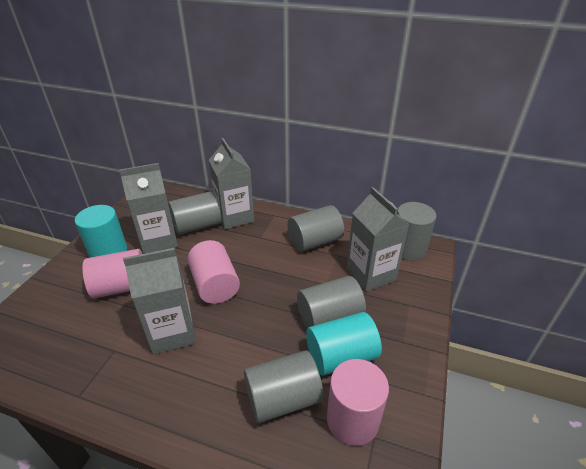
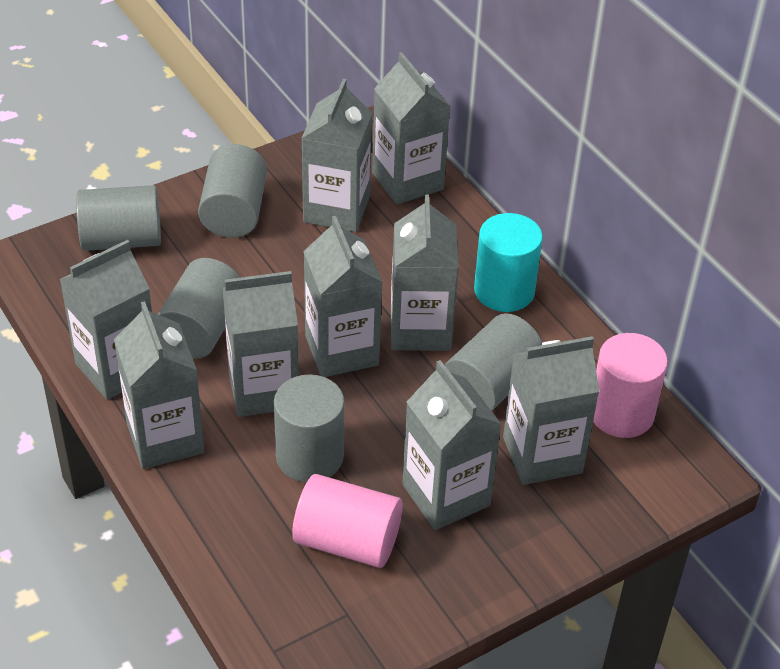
grey carton: 4 -> 9
pink cylinder: 3 -> 2
turquoise cylinder: 2 -> 1

